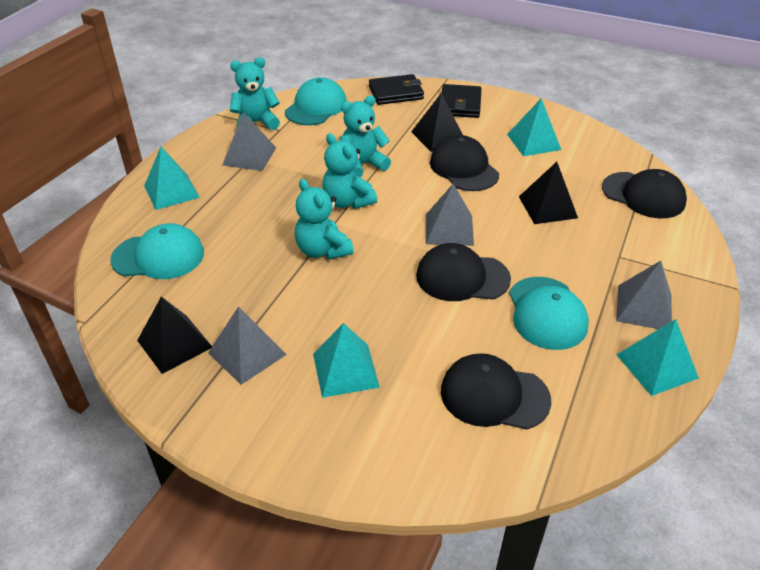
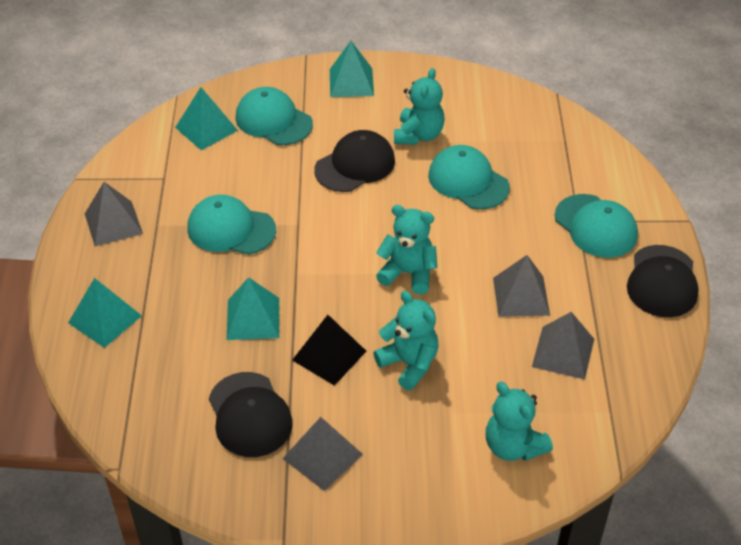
black cap: 4 -> 3
black pyramid: 3 -> 1
black wallet: 2 -> 0
turquoise cap: 3 -> 4

